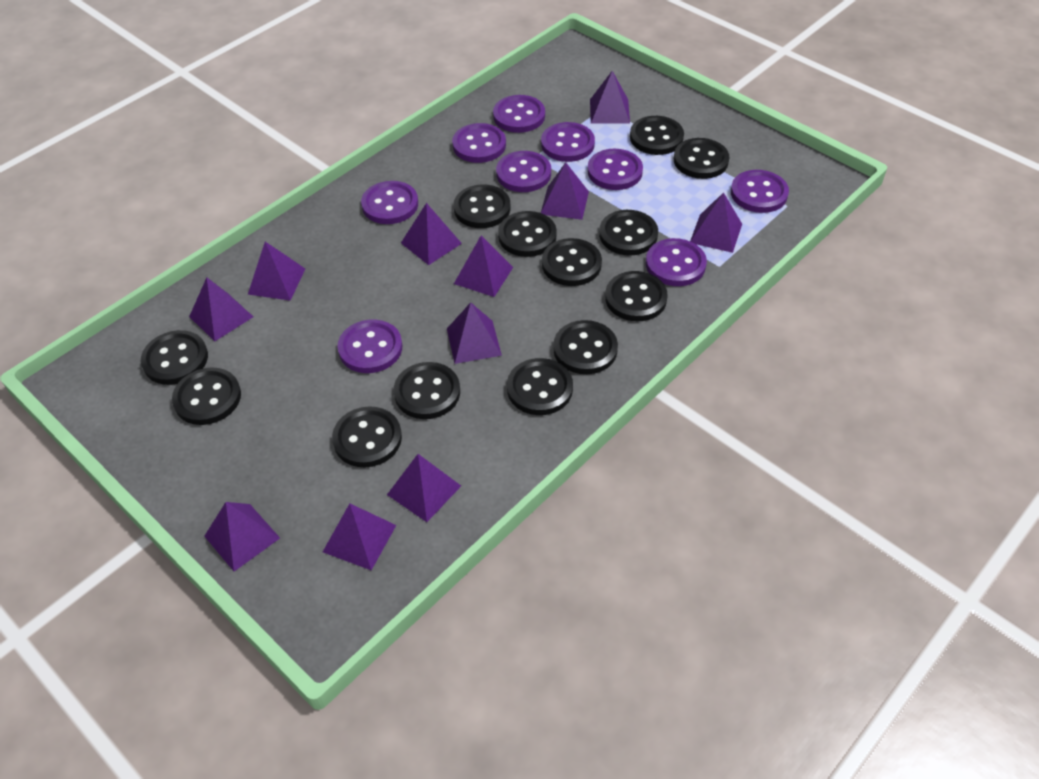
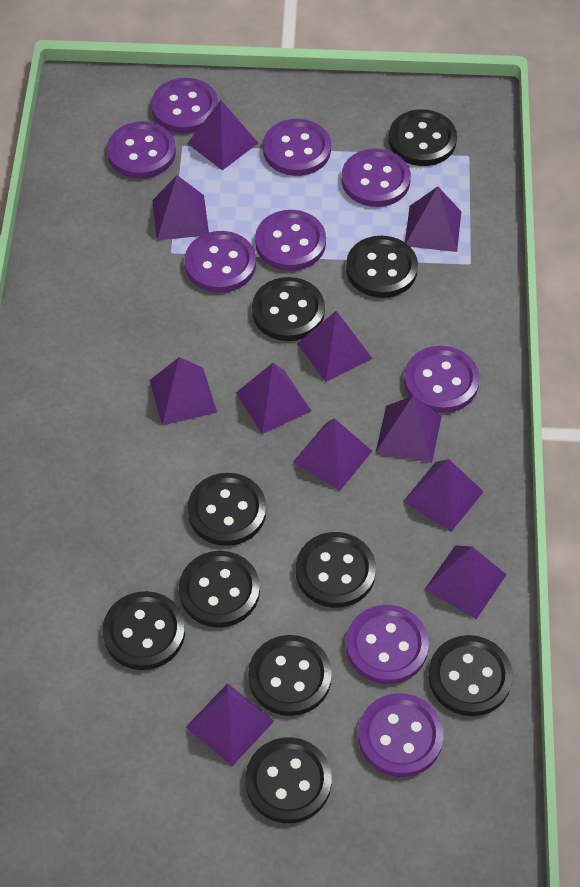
black button: 13 -> 10

